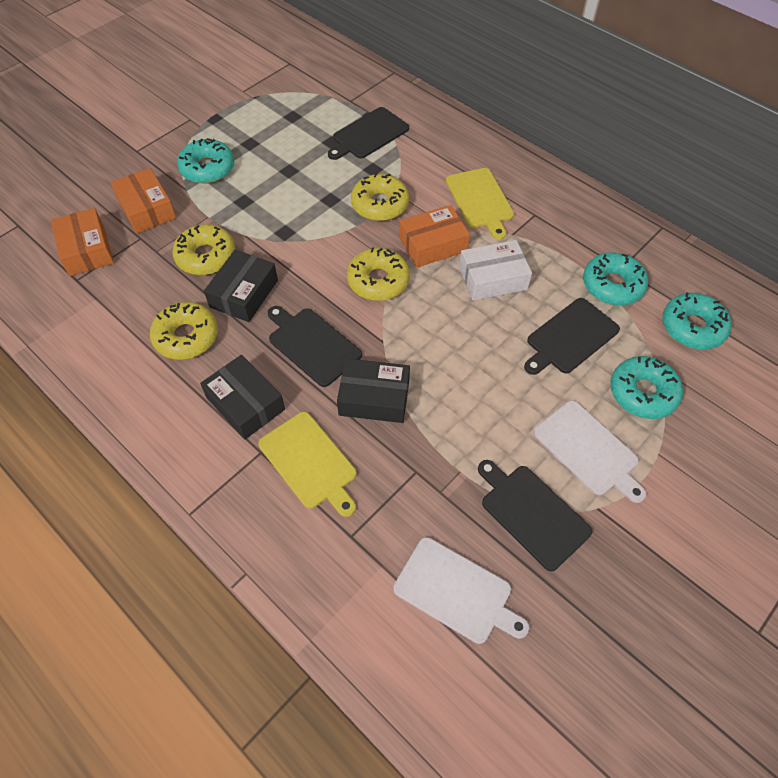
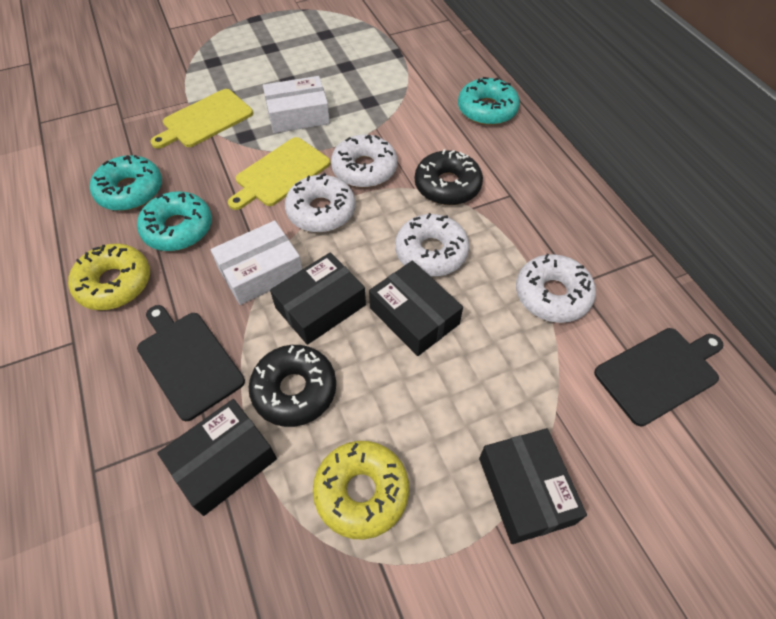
black box: 3 -> 4
black cutting board: 4 -> 2
black donut: 0 -> 2
orange box: 3 -> 0
turquoise donut: 4 -> 3
white box: 1 -> 2
white cutting board: 2 -> 0
white donut: 0 -> 4
yellow donut: 4 -> 2

